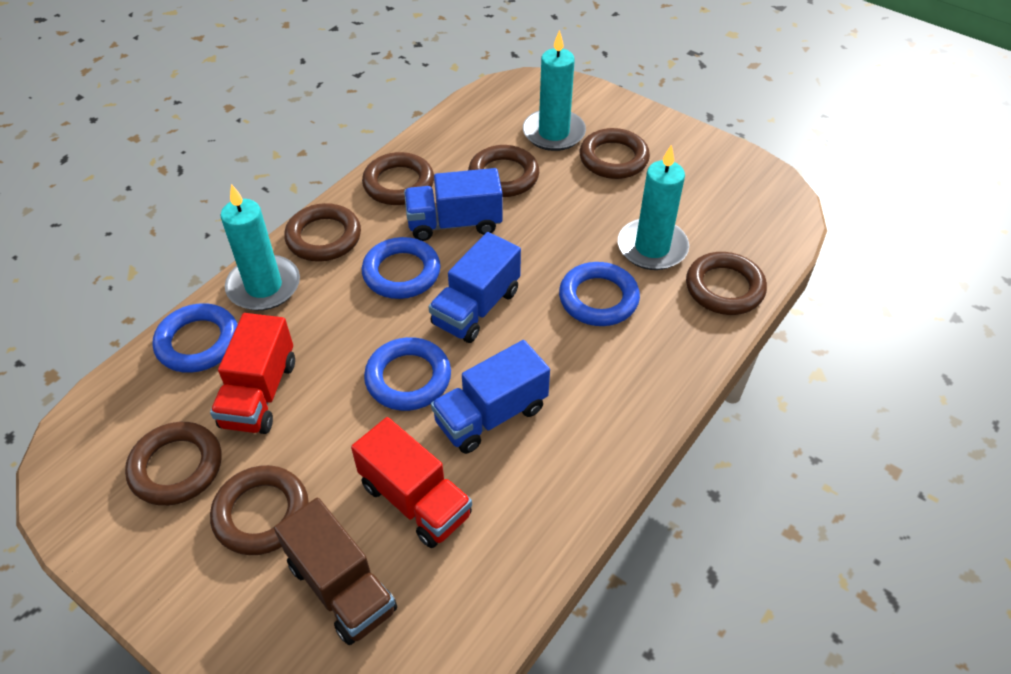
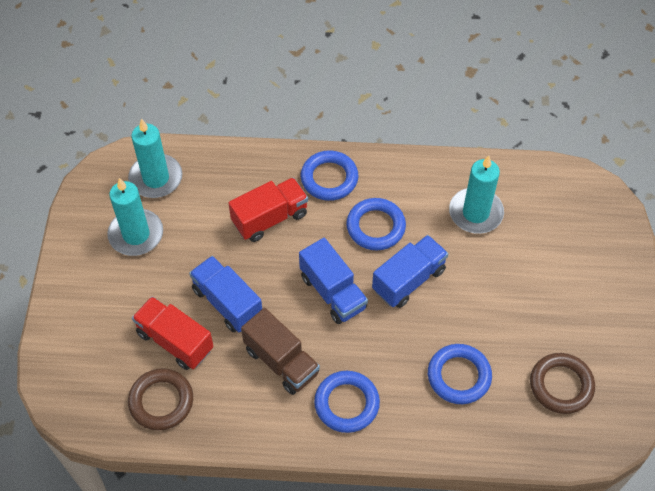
brown ring: 7 -> 2

